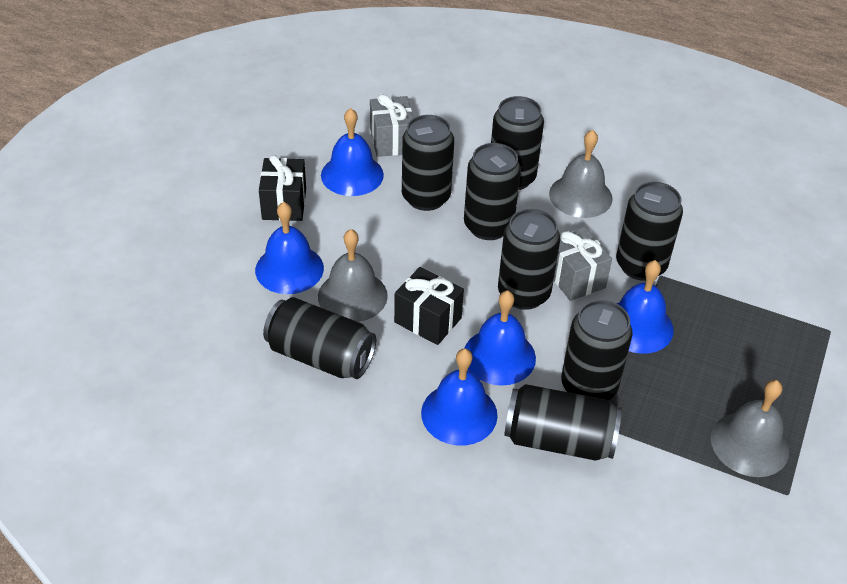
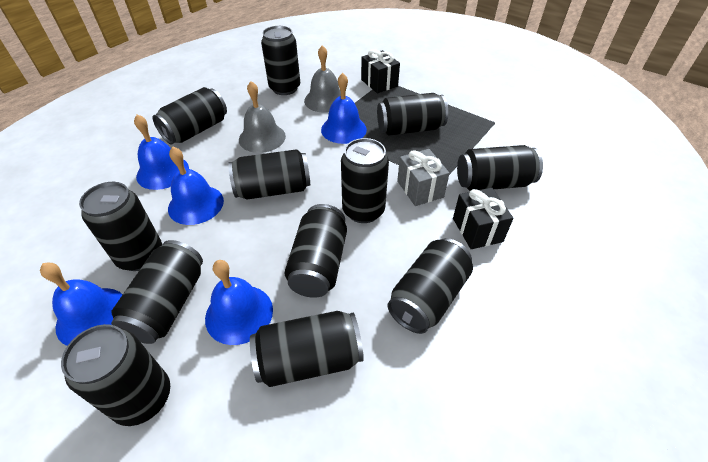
black can: 8 -> 12
grey bell: 3 -> 2
grey gift: 2 -> 1

